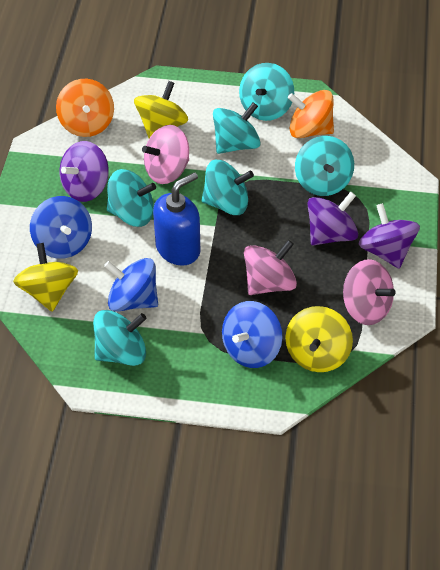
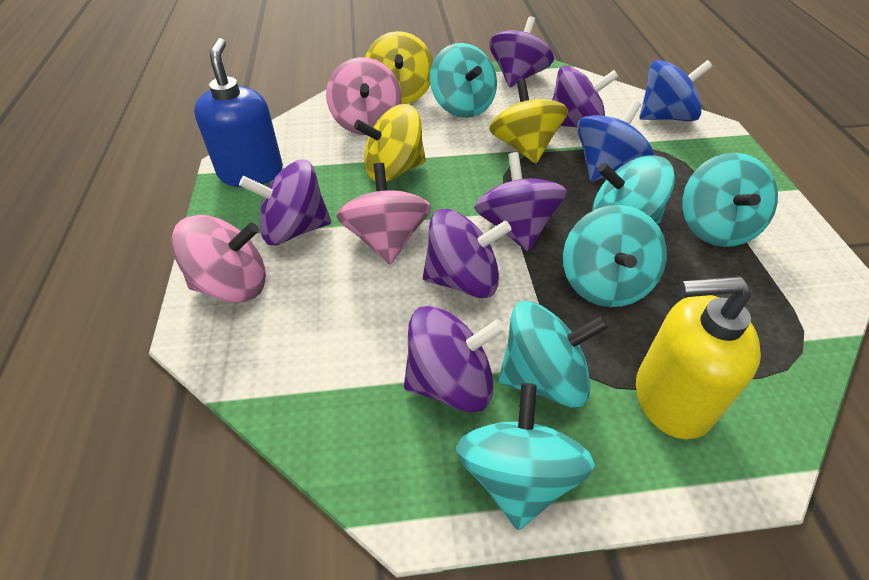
blue spinning top: 3 -> 2
orange spinning top: 2 -> 0
purple spinning top: 3 -> 6
yellow soap dispenser: 0 -> 1

